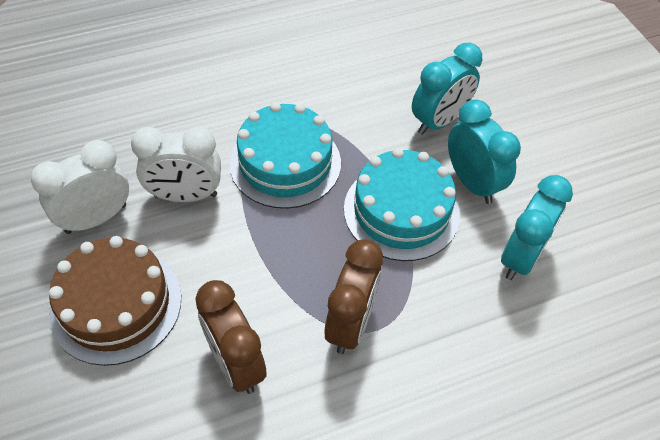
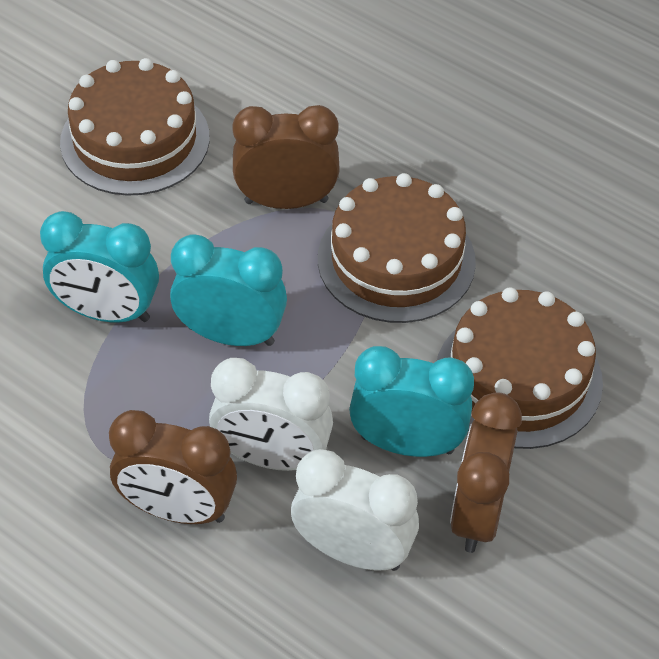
brown cake: 1 -> 3
brown clock: 2 -> 3
turquoise cake: 2 -> 0

